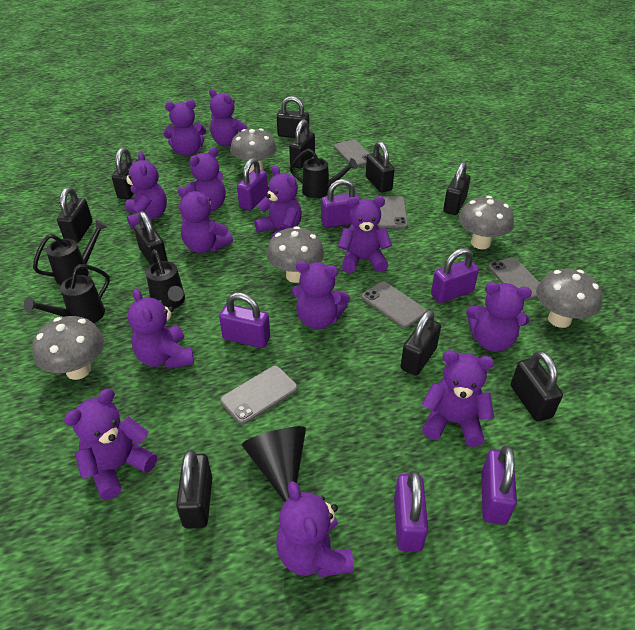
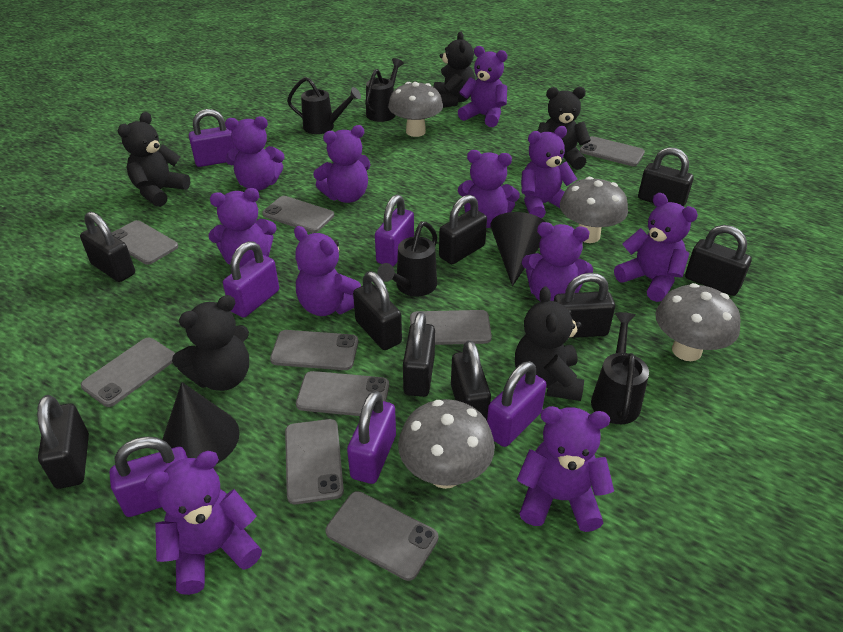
black cone: 1 -> 2
black padlock: 10 -> 9
black teddy bear: 0 -> 5
grey mushroom: 5 -> 4
grey phone: 5 -> 9
purple teddy bear: 13 -> 11

